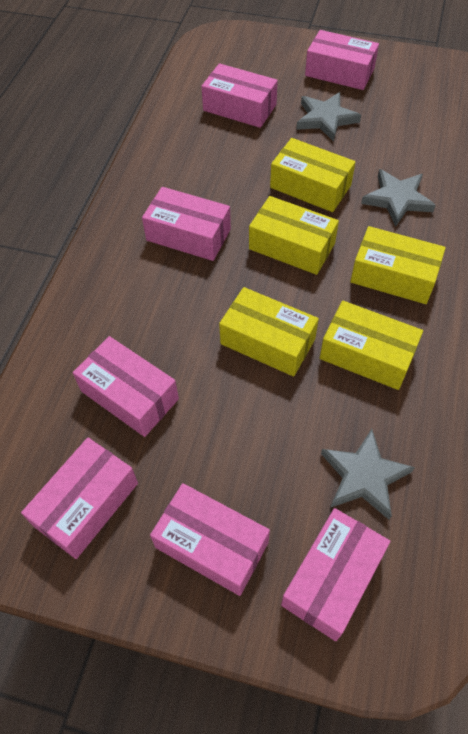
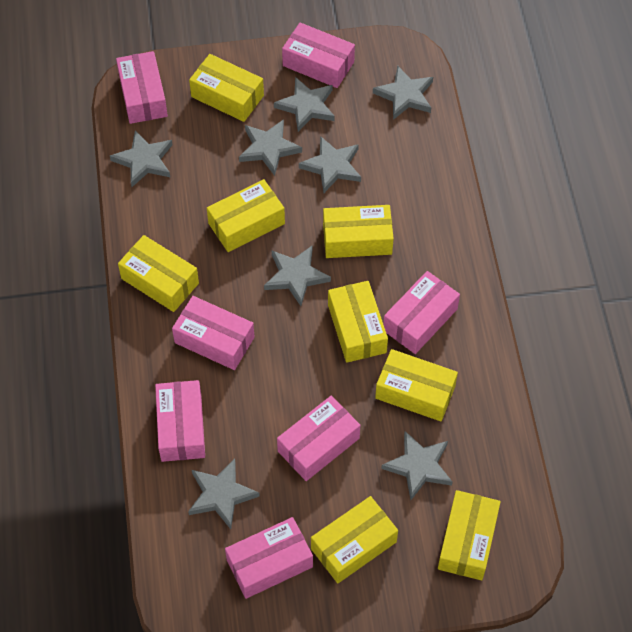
grey star: 3 -> 8
yellow box: 5 -> 8

